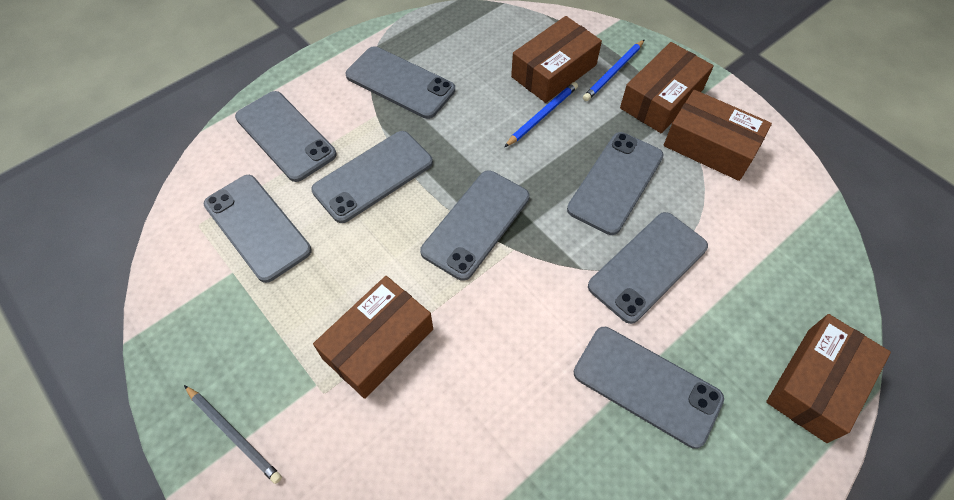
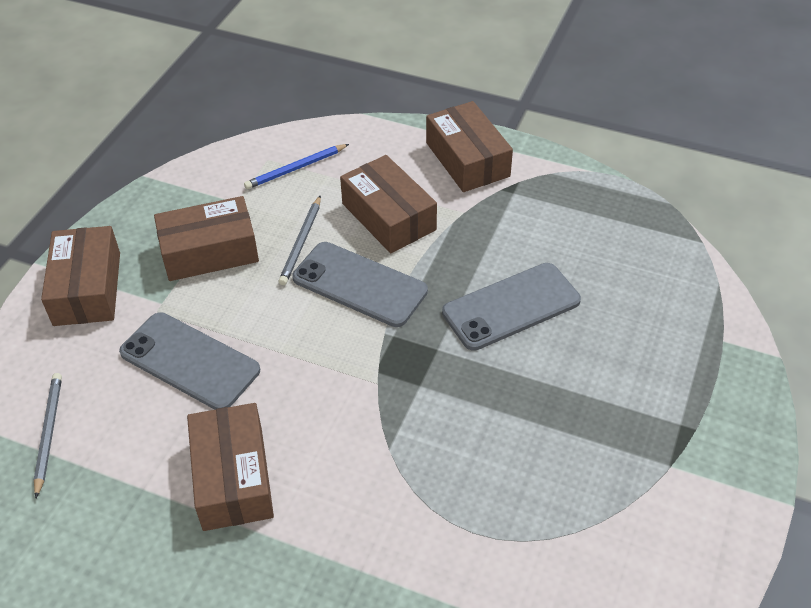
blue pencil: 2 -> 1
grey pencil: 1 -> 2
grey phone: 8 -> 3

